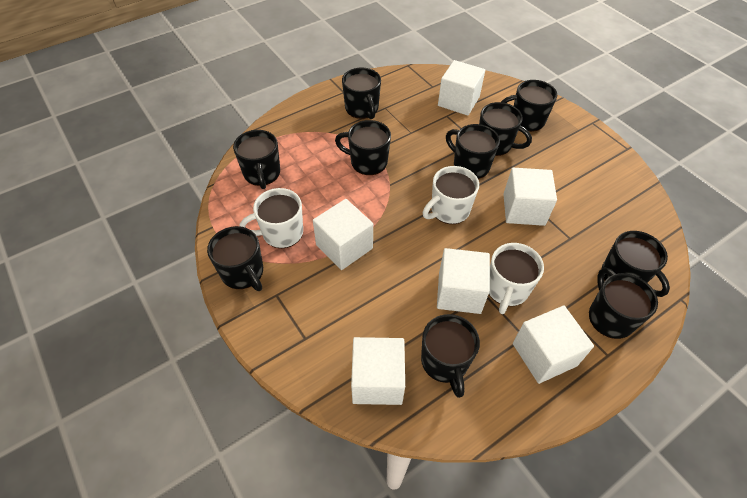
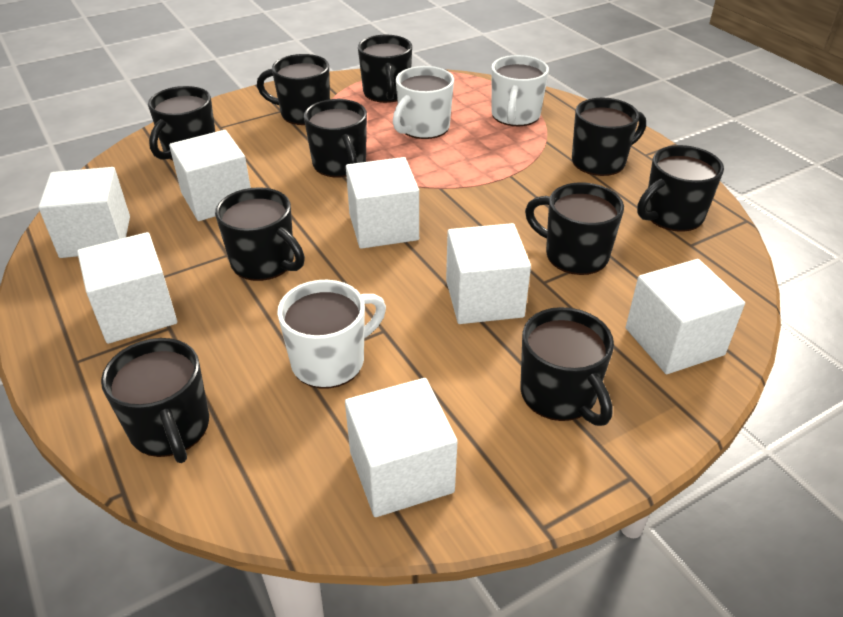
white cube: 6 -> 7

